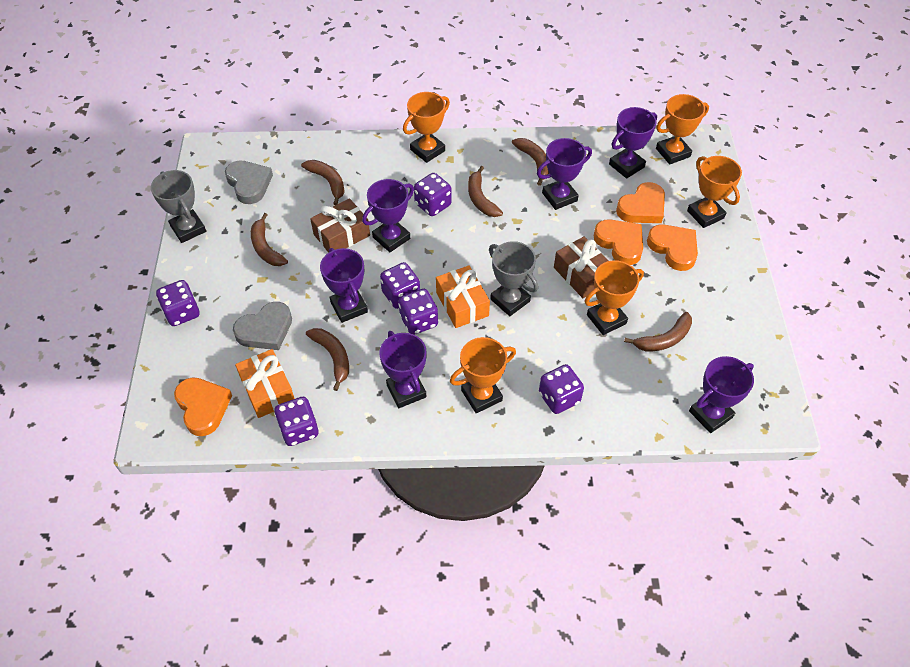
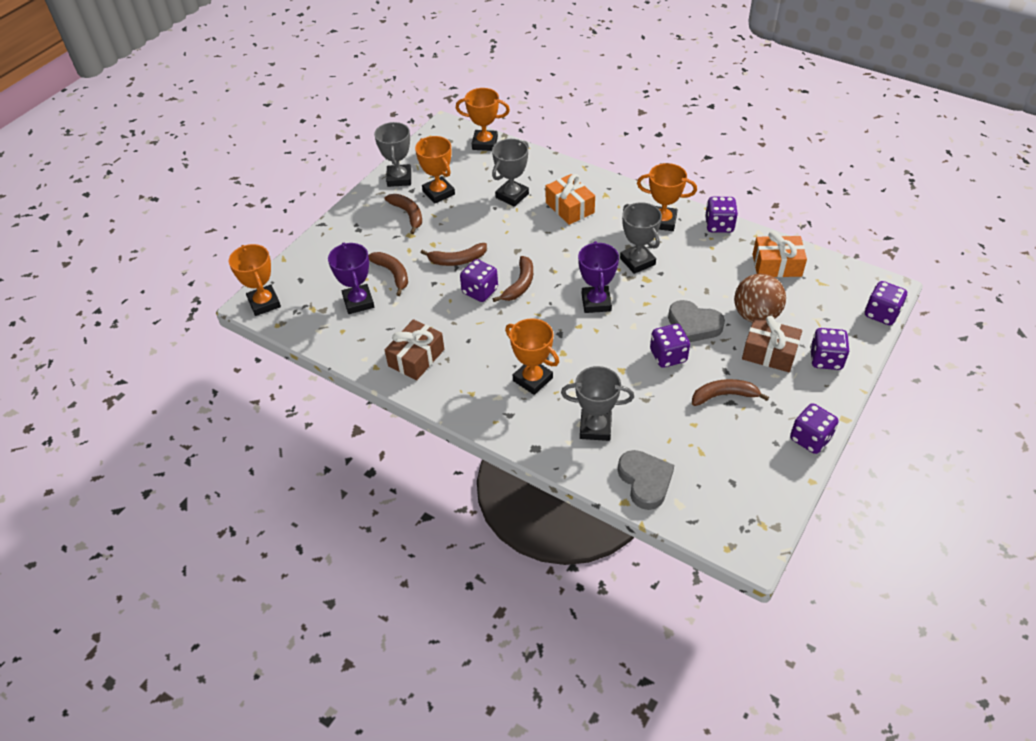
brown ball: 0 -> 1
brown banana: 6 -> 5
grey trophy: 2 -> 4
orange heart: 4 -> 0
purple trophy: 6 -> 2

